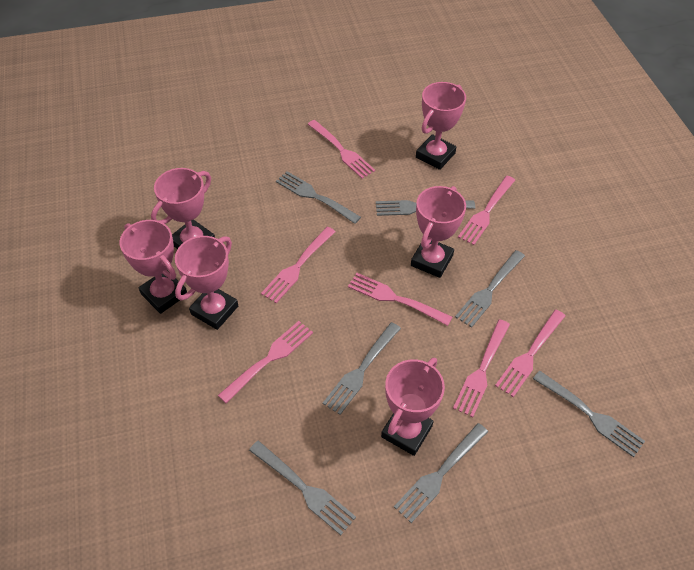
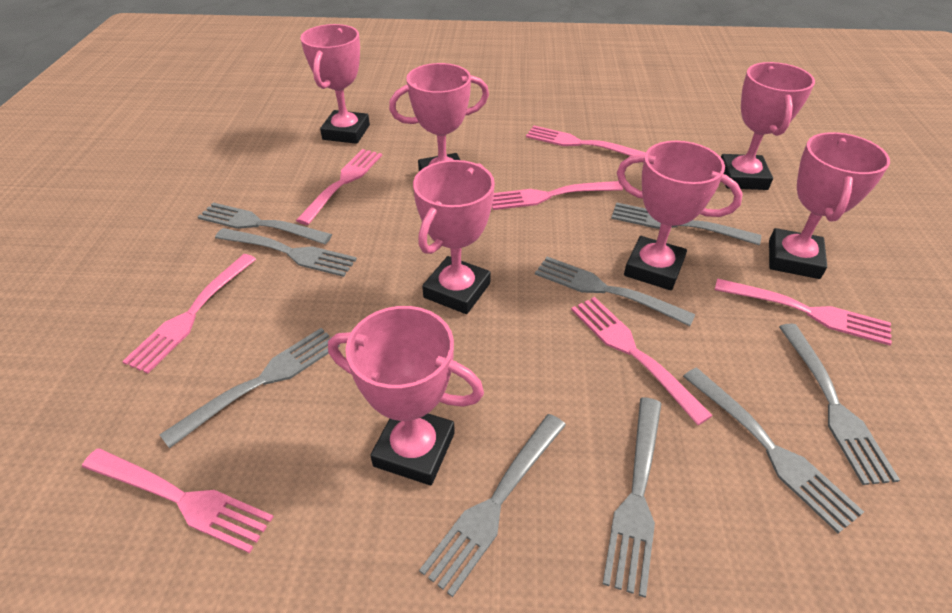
grey fork: 7 -> 9
pink trophy: 6 -> 7

